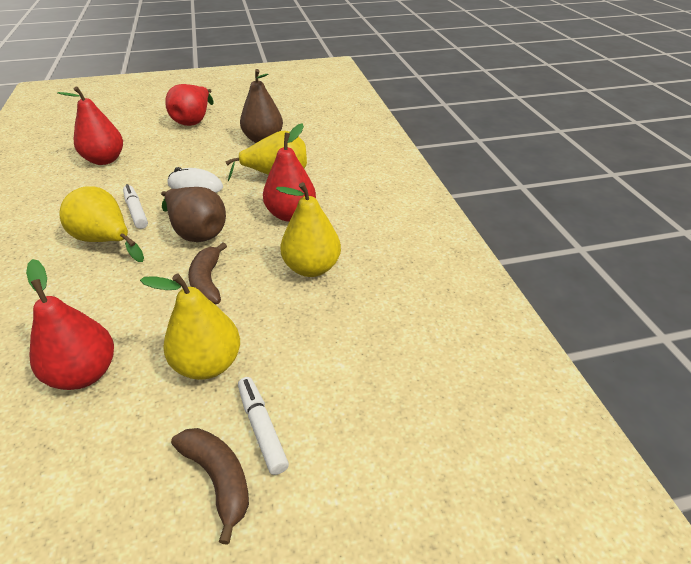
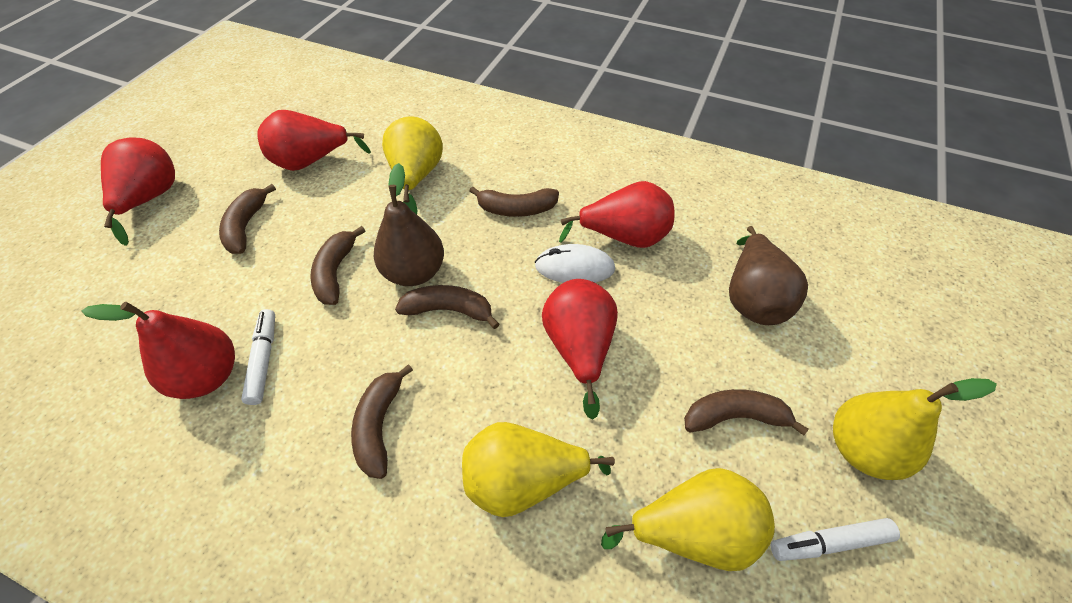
brown banana: 2 -> 6
red pear: 4 -> 5

